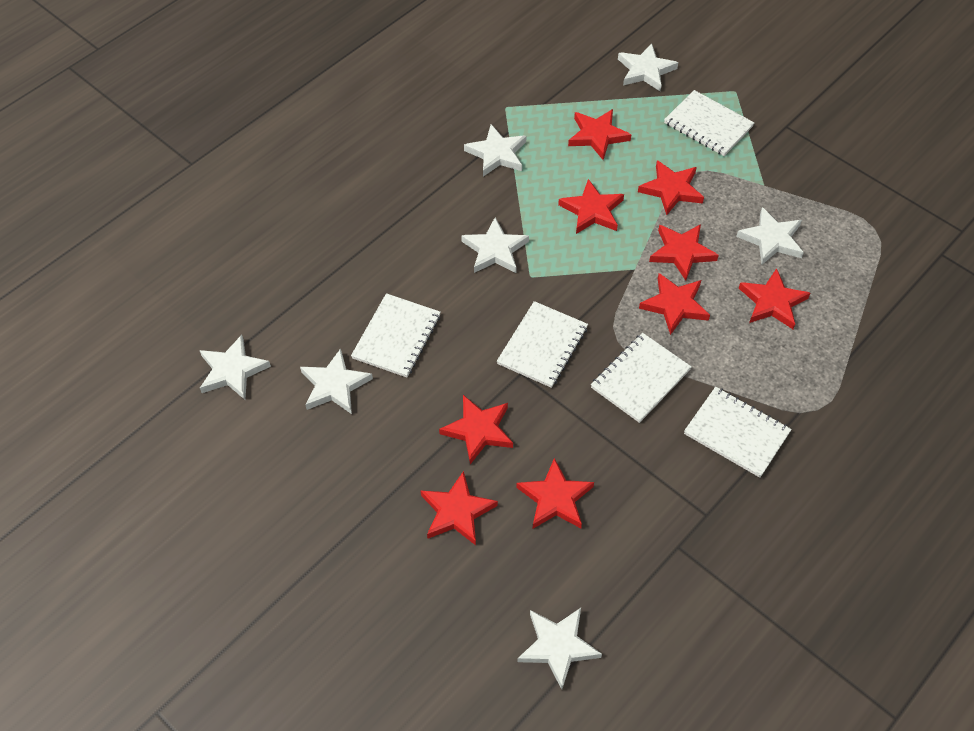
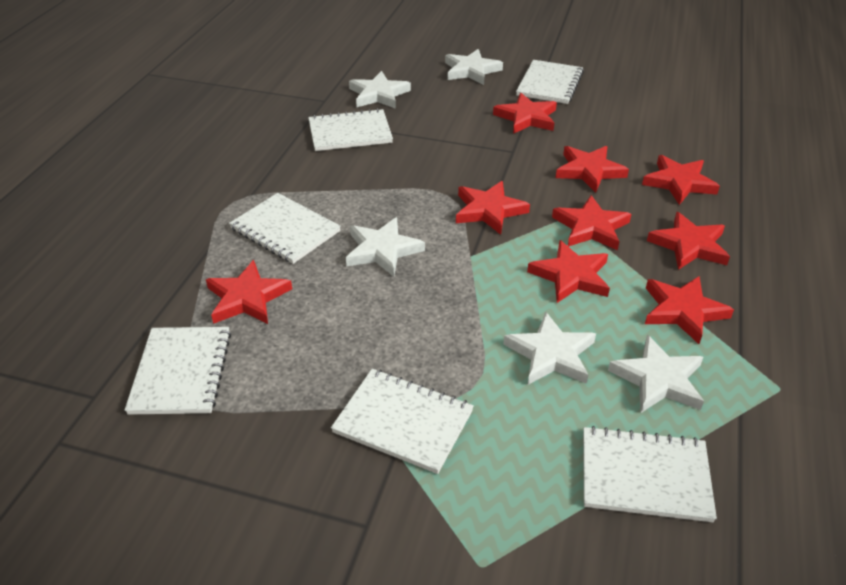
white notebook: 5 -> 6
white star: 7 -> 5

